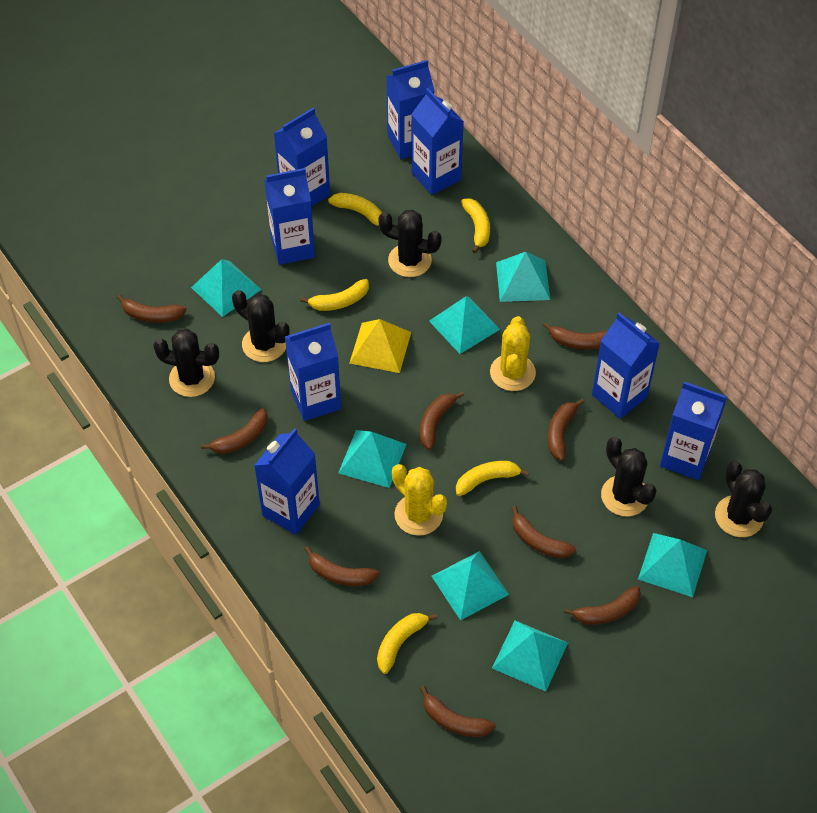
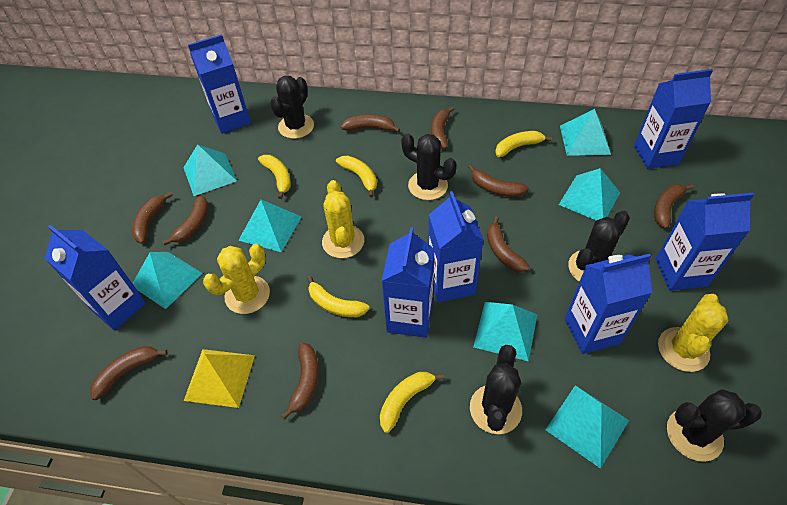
blue carton: 8 -> 7
yellow cactus: 2 -> 3

